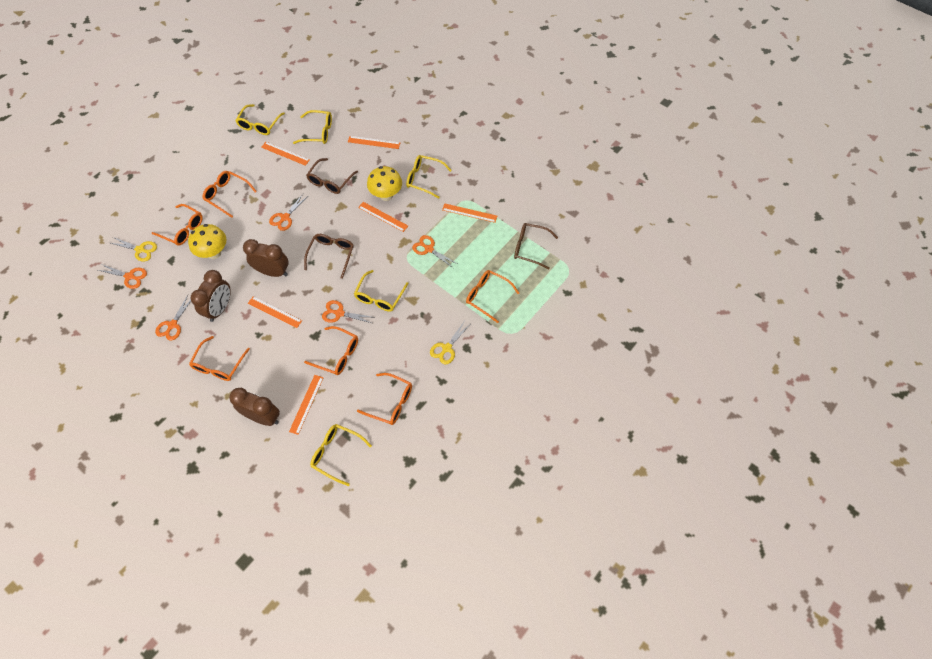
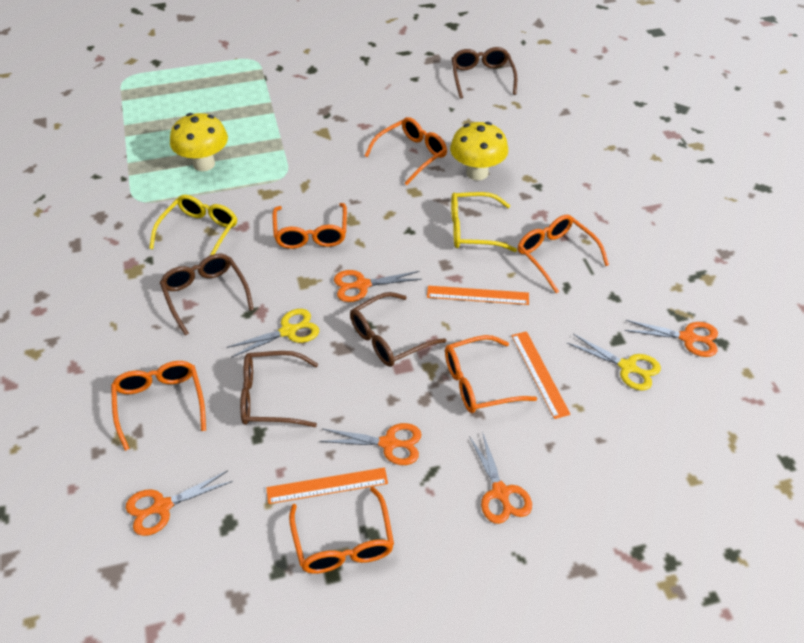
brown clock: 3 -> 0
brown glasses: 3 -> 4
orange ruler: 6 -> 3
yellow glasses: 5 -> 2

